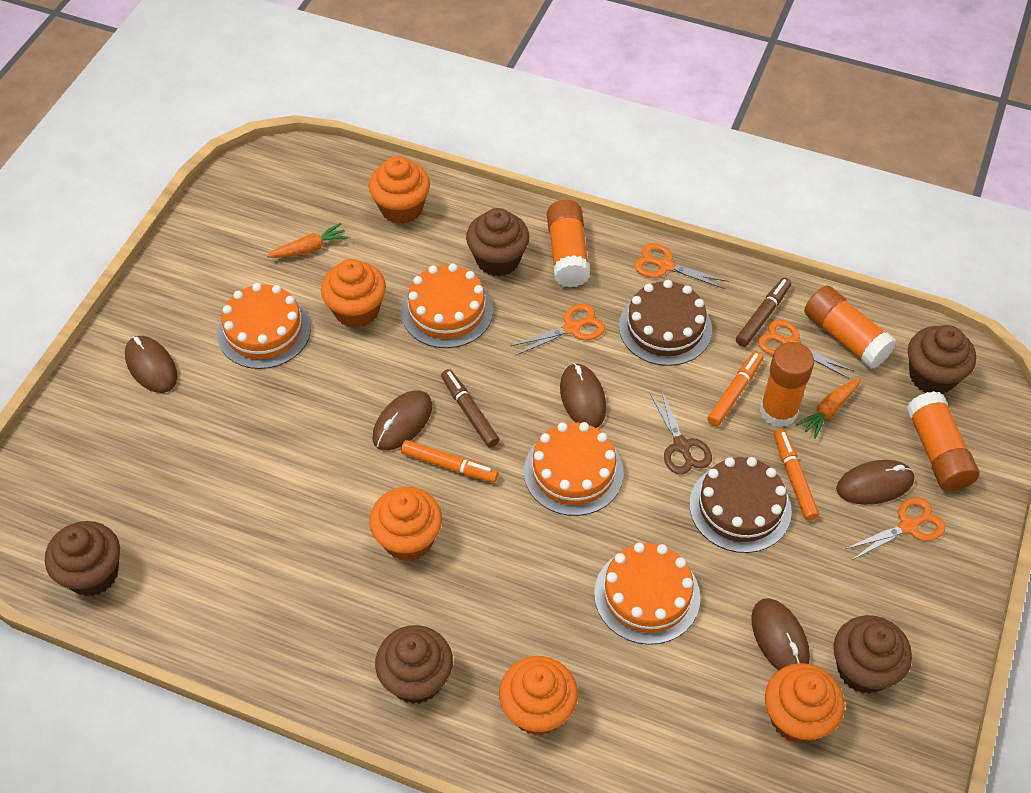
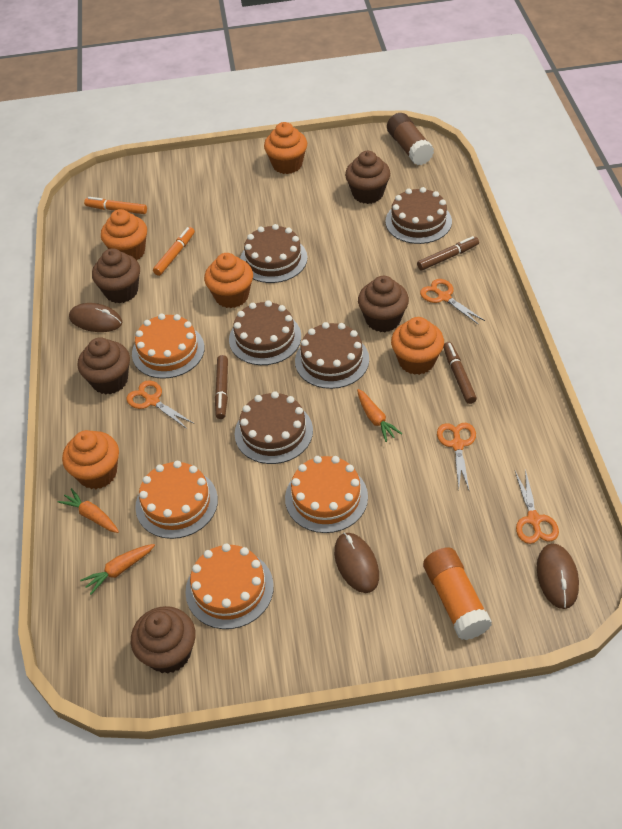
brown cake: 2 -> 5
brown glue stick: 0 -> 1
brown marker: 2 -> 3
brown mouse: 5 -> 3
brown scissors: 1 -> 0
orange carrot: 2 -> 3
orange glue stick: 4 -> 1
orange marker: 3 -> 2

